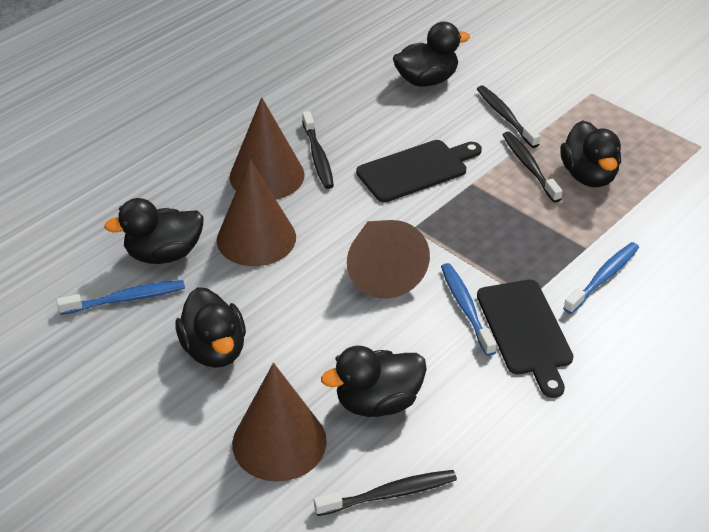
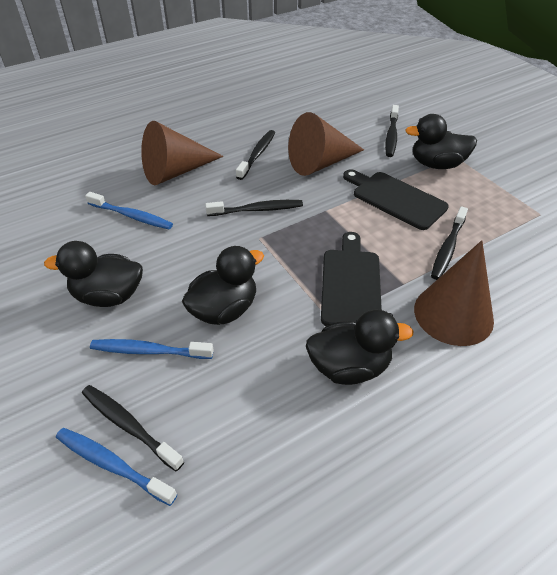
black duck: 5 -> 4
black toothbrush: 4 -> 5
brown cone: 4 -> 3

